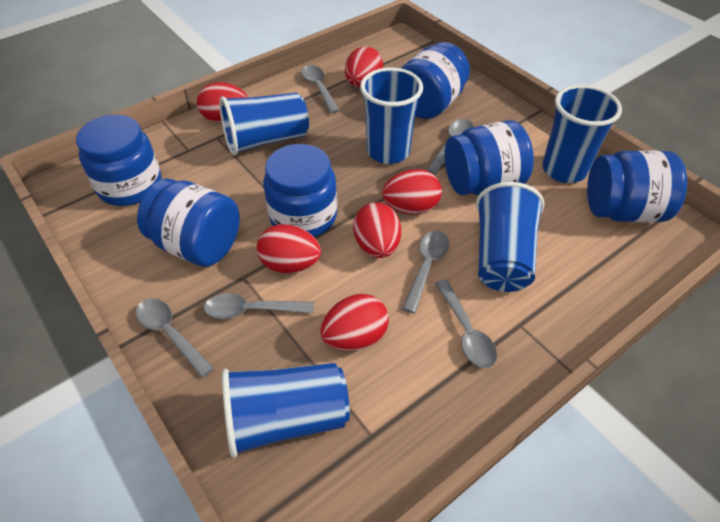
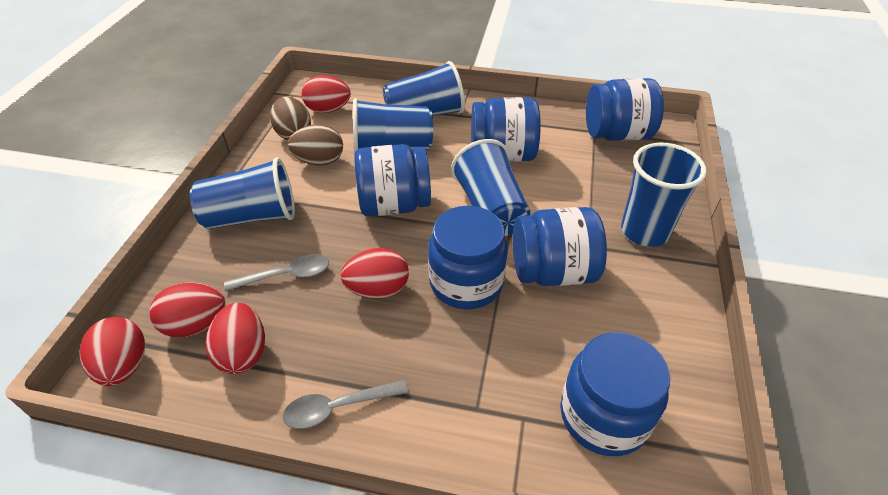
brown egg: 0 -> 2
grey spoon: 6 -> 2
red egg: 6 -> 5

